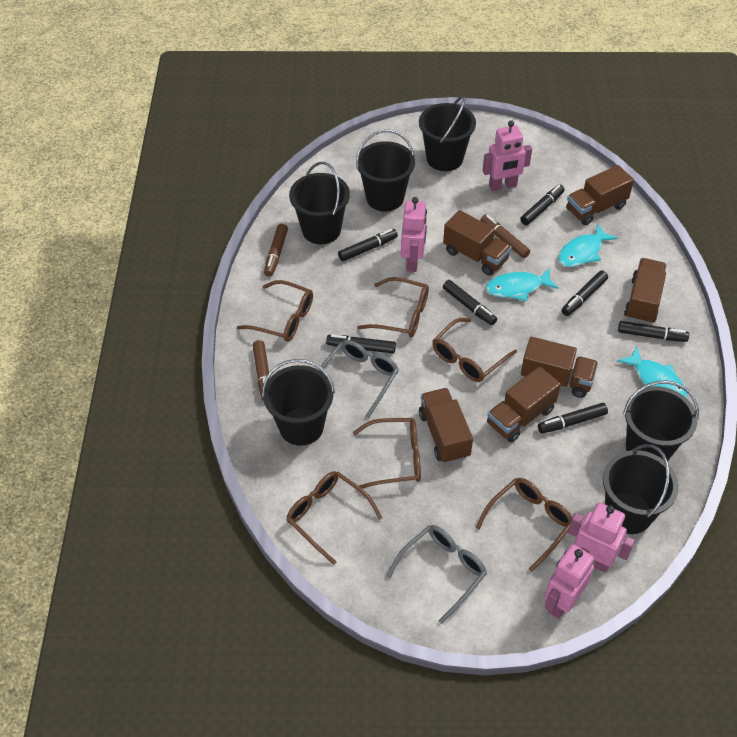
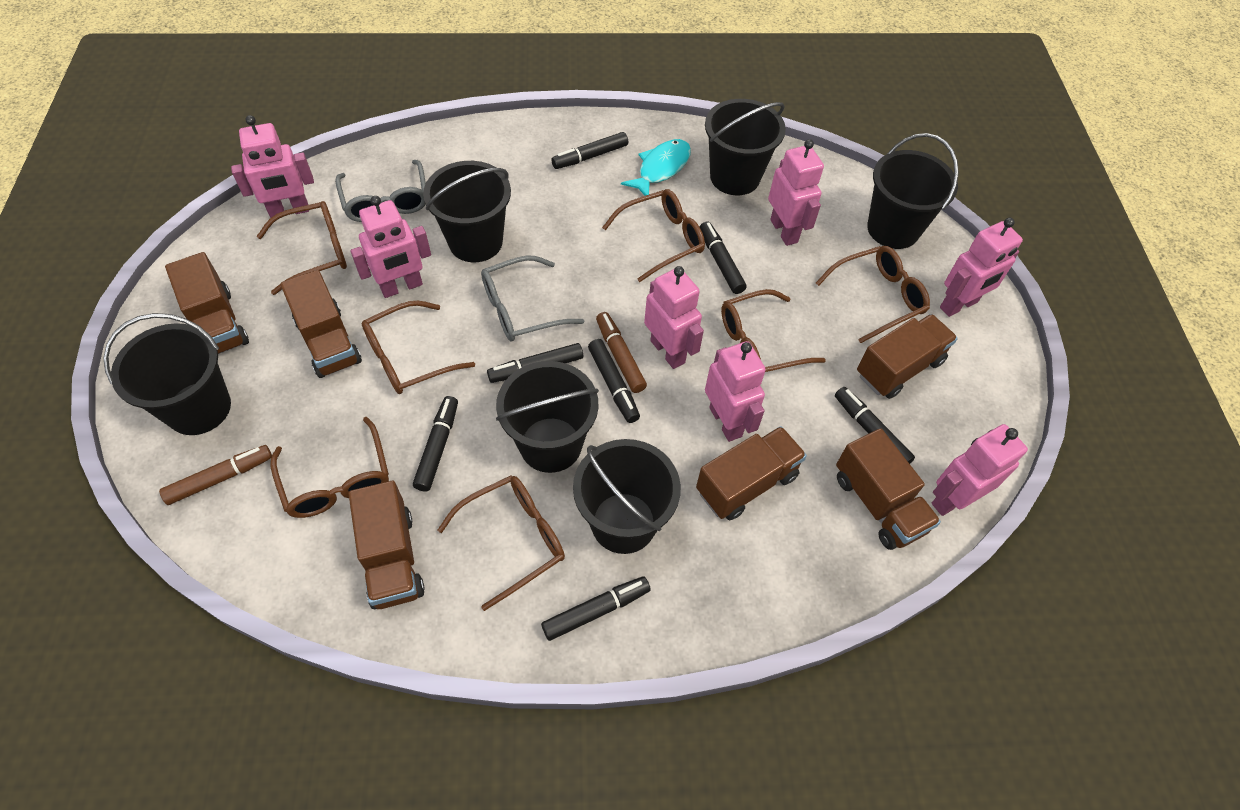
brown glasses: 6 -> 7
brown marker: 3 -> 2
pink robot: 4 -> 7
turquoise fish: 3 -> 1

